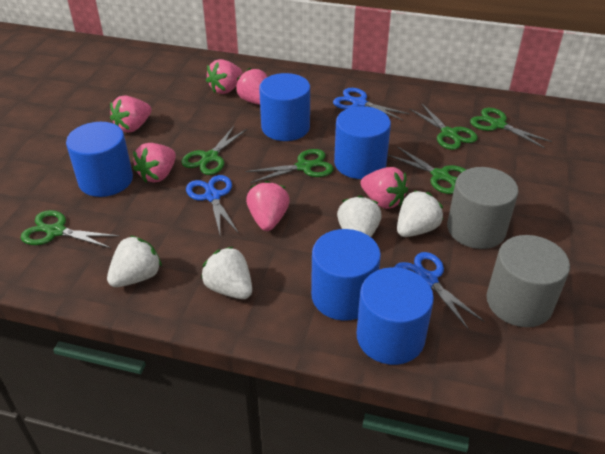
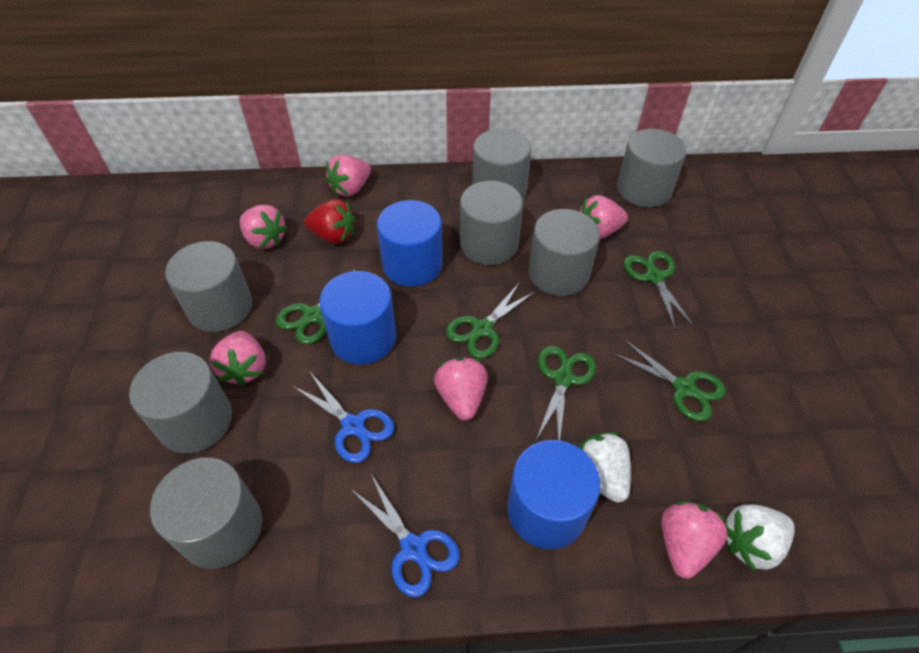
blue cylinder: 5 -> 3
blue scissors: 3 -> 2
green scissors: 6 -> 5
grey cylinder: 2 -> 7
red strawberry: 0 -> 1
white strawberry: 4 -> 2

